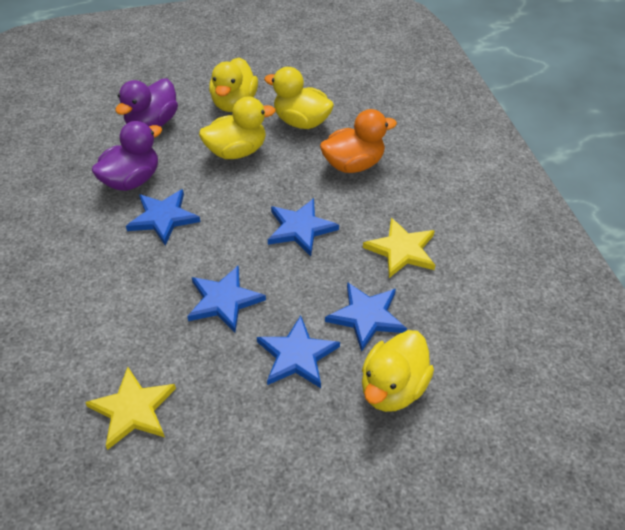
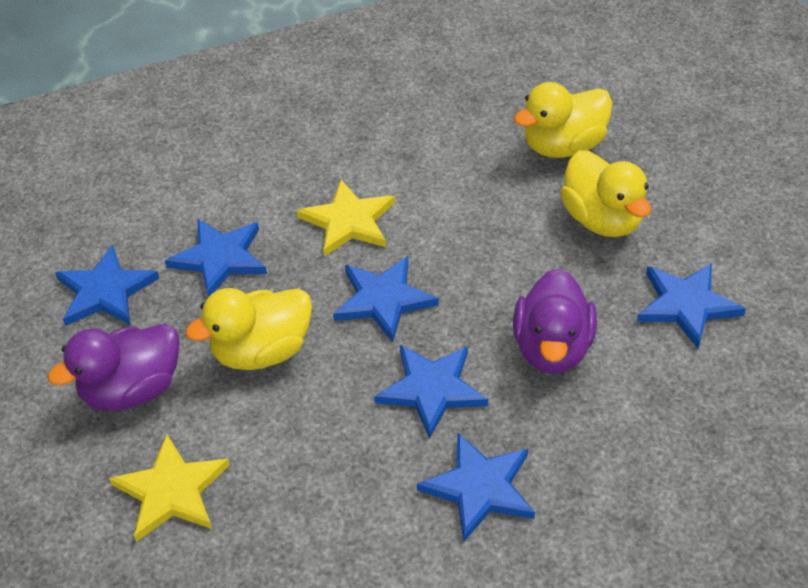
blue star: 5 -> 6
orange duck: 1 -> 0
yellow duck: 4 -> 3

